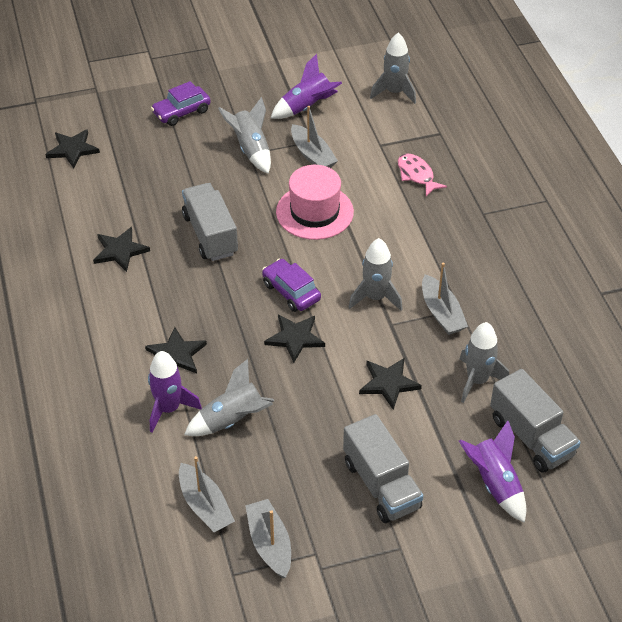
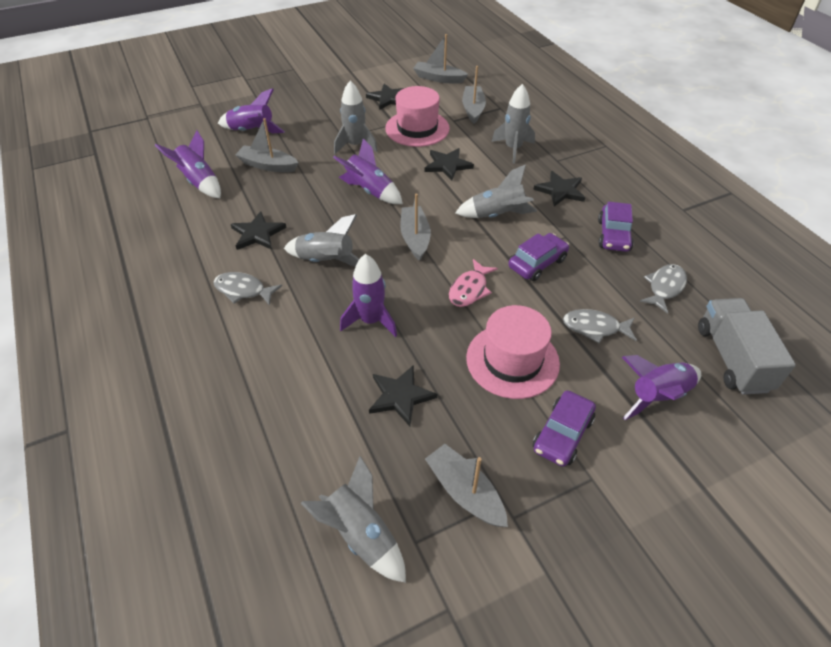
grey boat: 4 -> 5
grey fish: 0 -> 3
grey truck: 3 -> 1
pink hat: 1 -> 2
purple car: 2 -> 3
purple rocket: 3 -> 5

